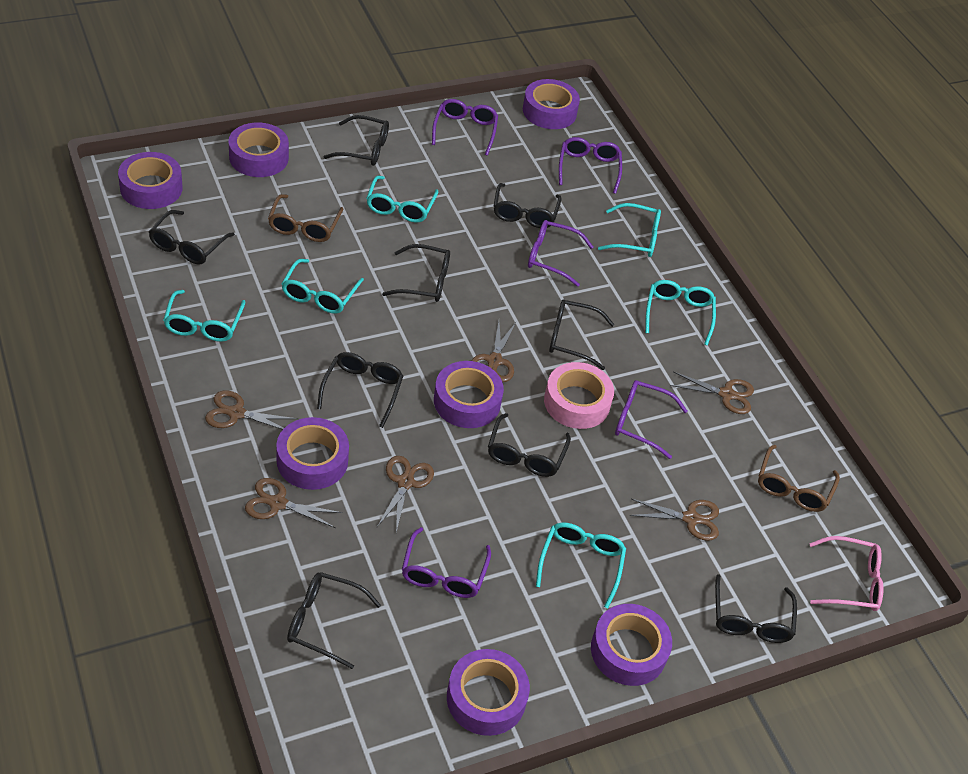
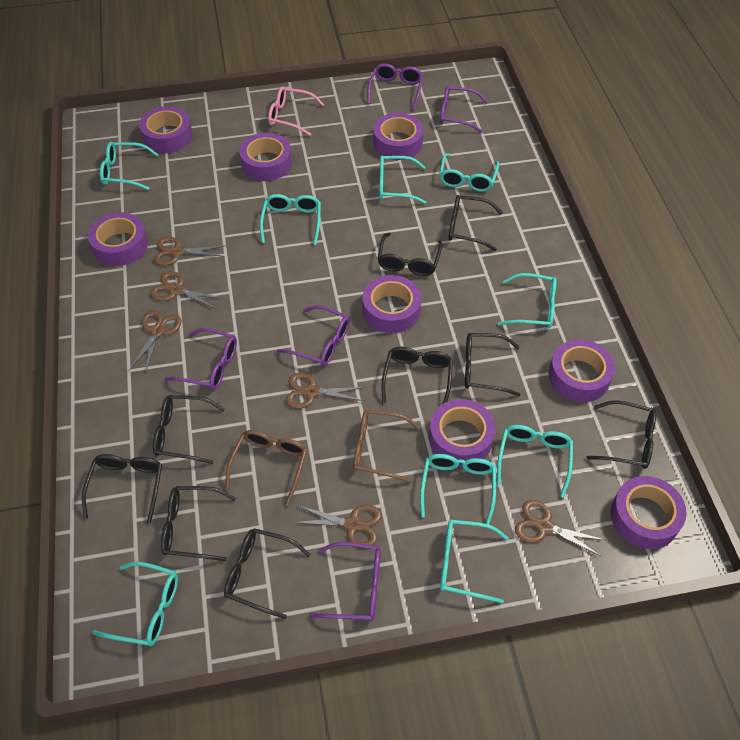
pink tape: 1 -> 0
purple tape: 7 -> 8
turquoise glasses: 6 -> 9

